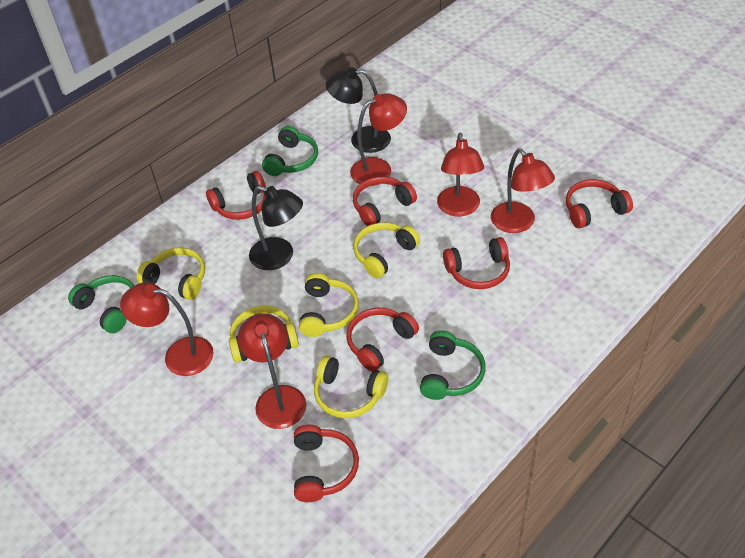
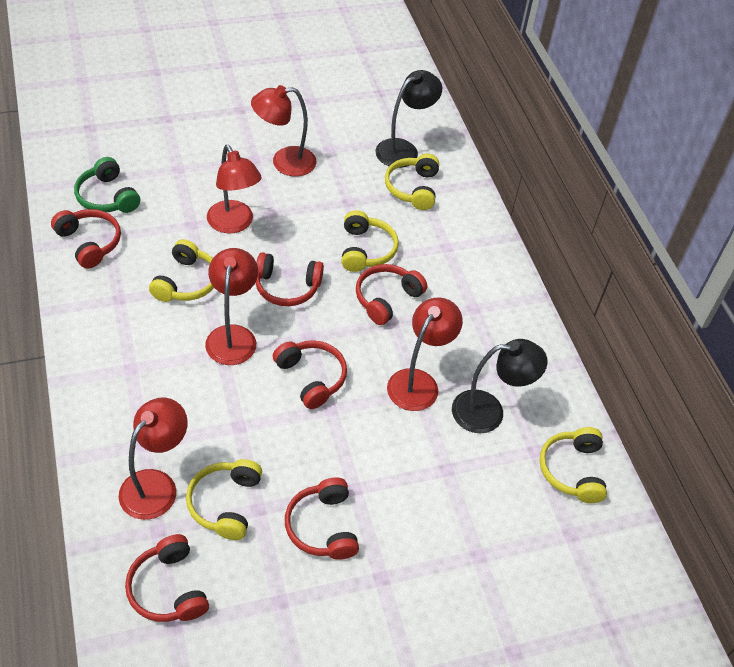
green headphones: 3 -> 1

